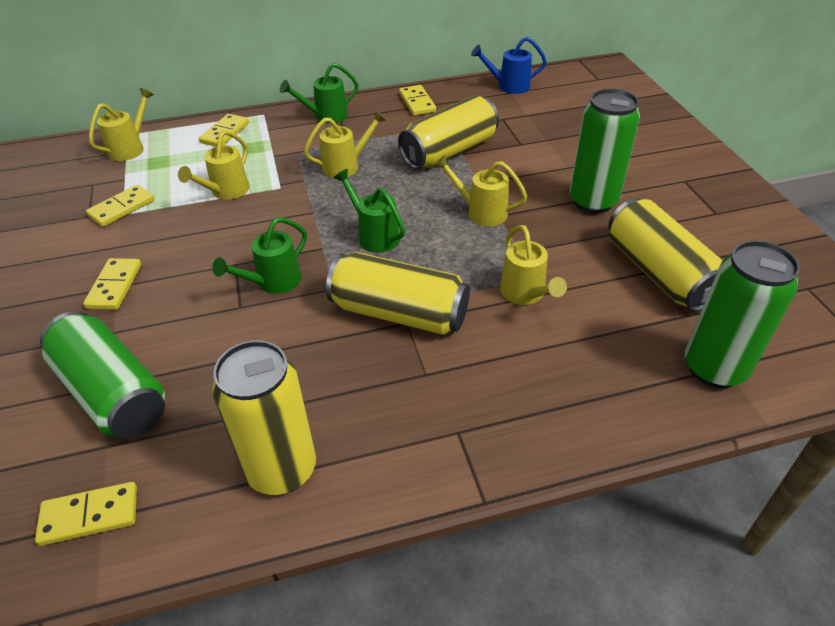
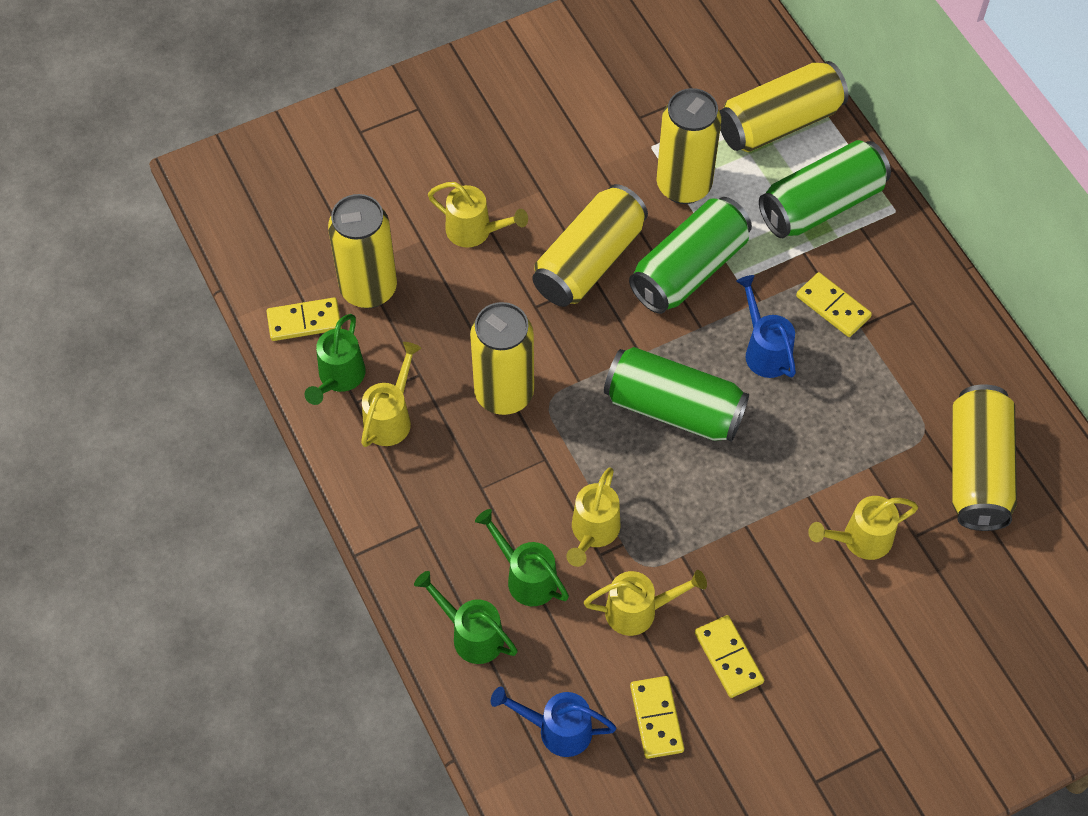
blue watering can: 1 -> 2
yellow can: 4 -> 6
yellow domino: 5 -> 4

